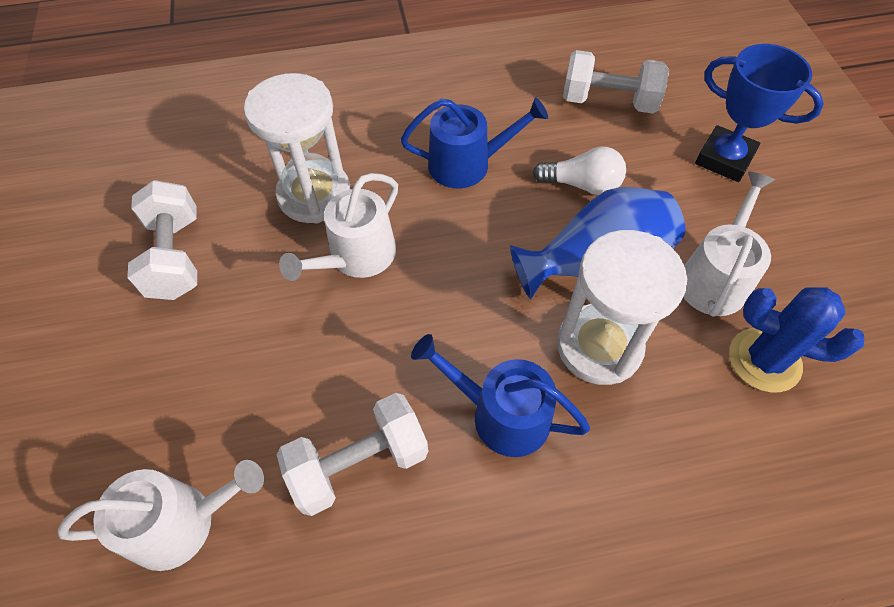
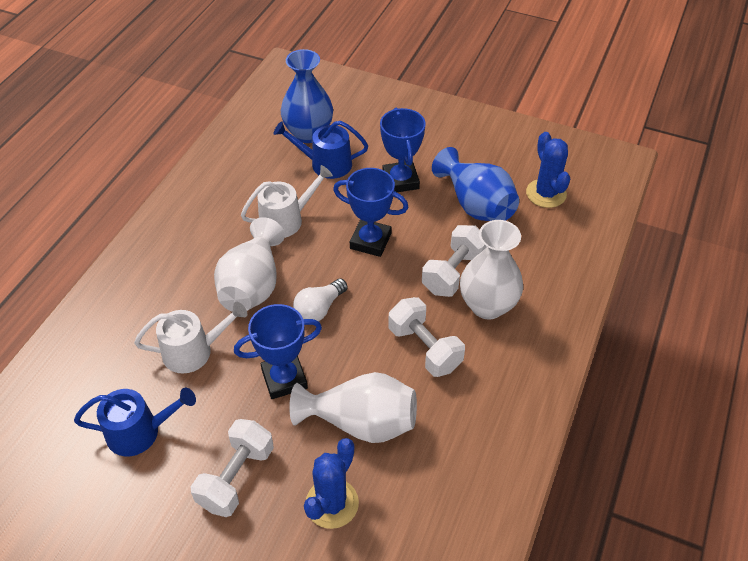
blue cactus: 1 -> 2
blue trophy: 1 -> 3
blue vase: 1 -> 2
white hourglass: 2 -> 0
white vase: 0 -> 3
white watering can: 3 -> 2

